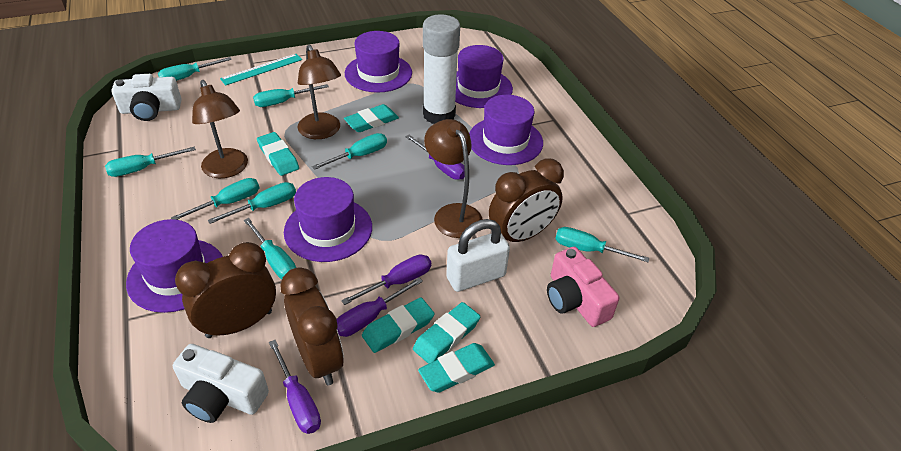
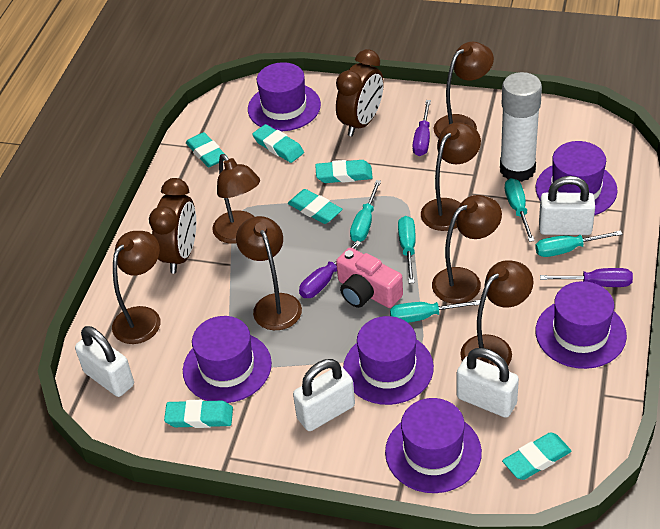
brown clock: 3 -> 2
brown lamp: 3 -> 7
purple hat: 5 -> 6
purple screwdriver: 4 -> 3
turquoise eraser: 5 -> 6
turquoise ruler: 1 -> 0
turquoise screwdriver: 8 -> 5
white camera: 2 -> 0
white padlock: 1 -> 4

